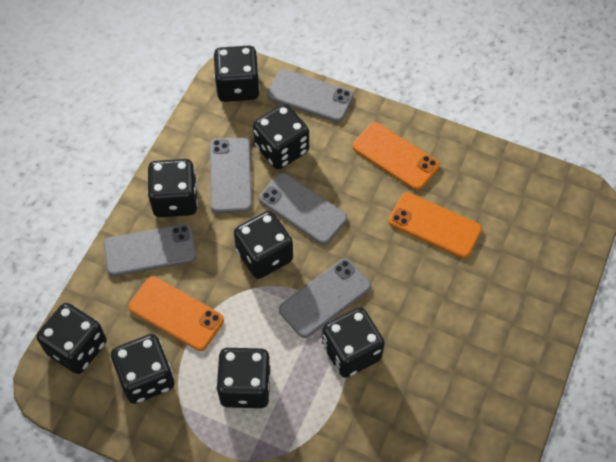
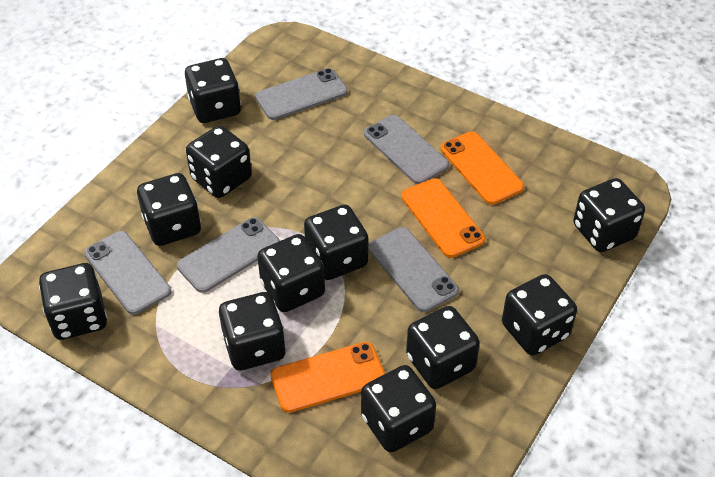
black dice: 8 -> 11

